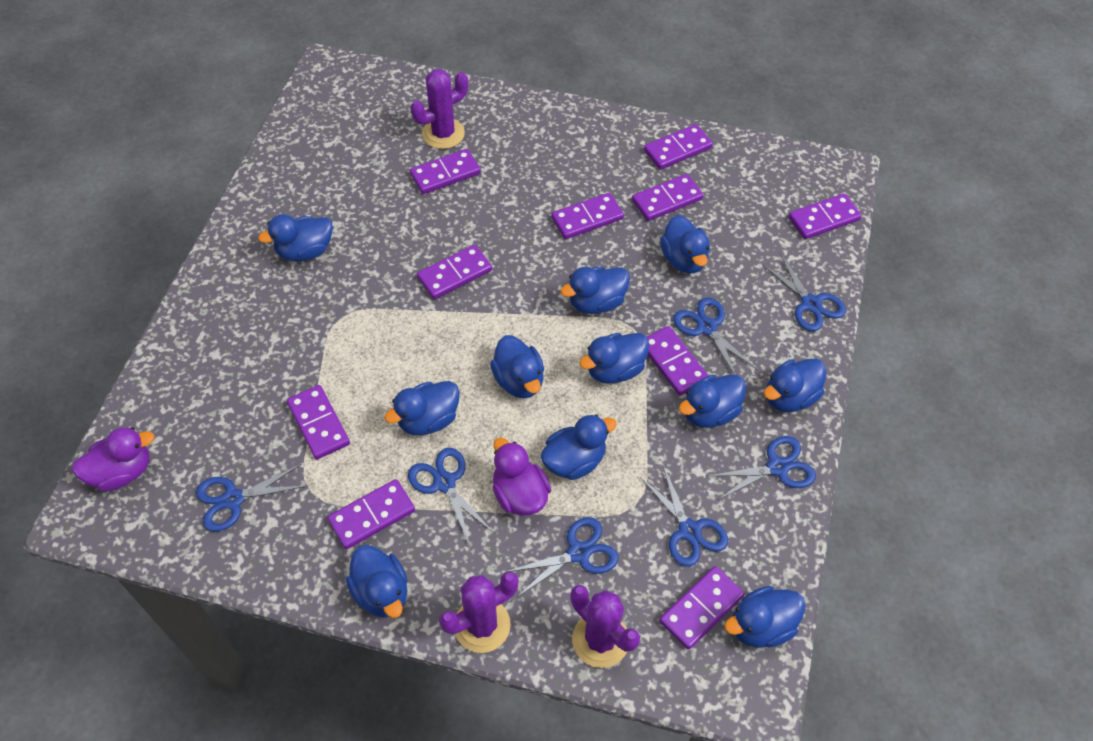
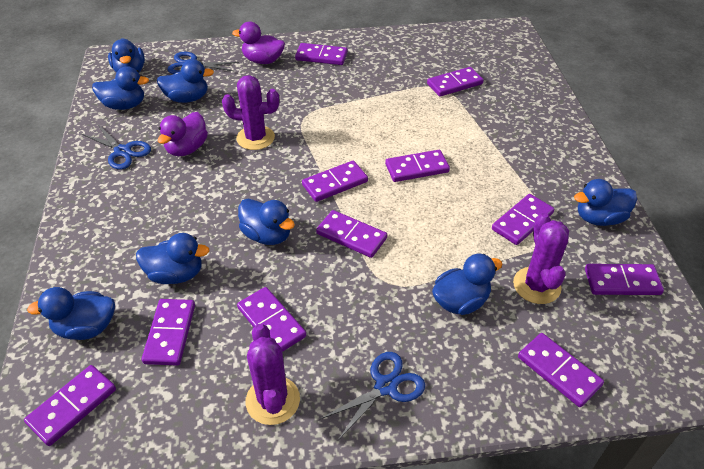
blue duck: 11 -> 8
blue scissors: 7 -> 3
purple domino: 10 -> 11

